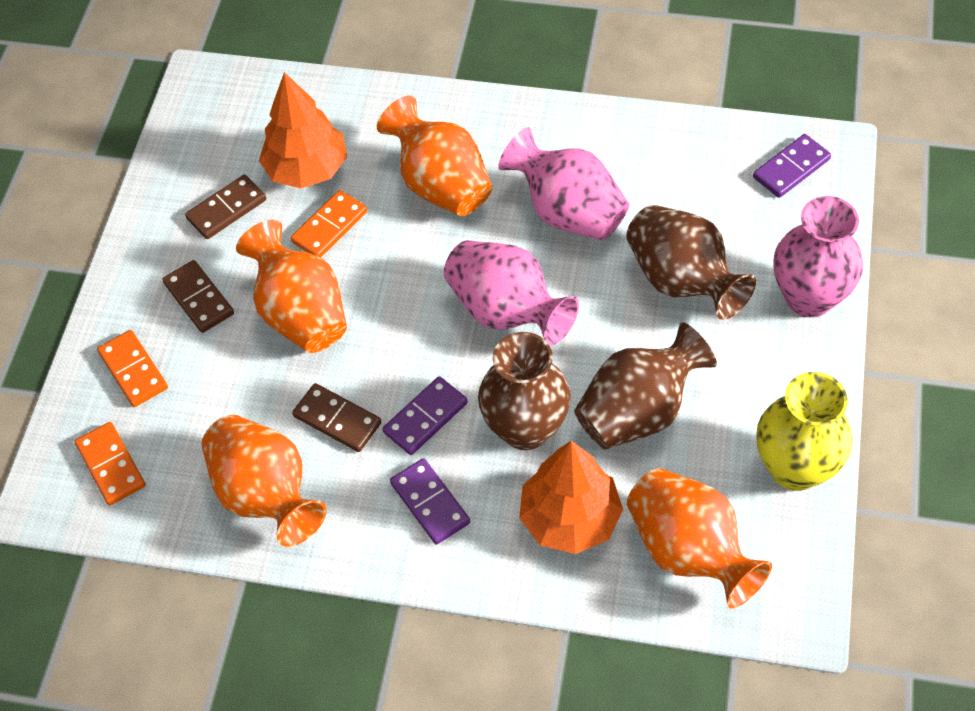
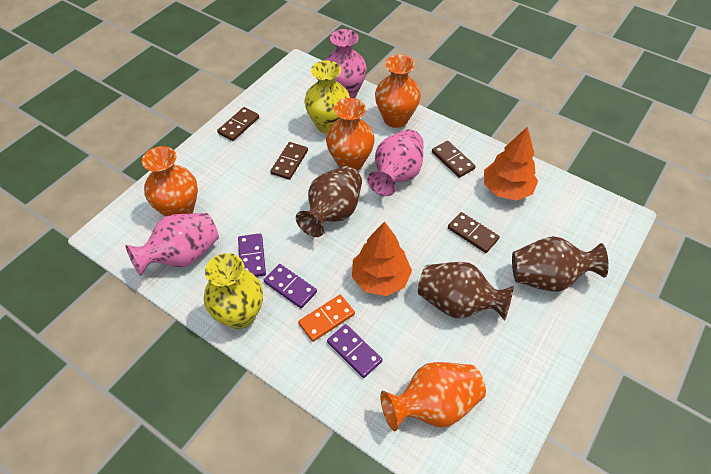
brown domino: 3 -> 4
orange domino: 3 -> 1
yellow vase: 1 -> 2

